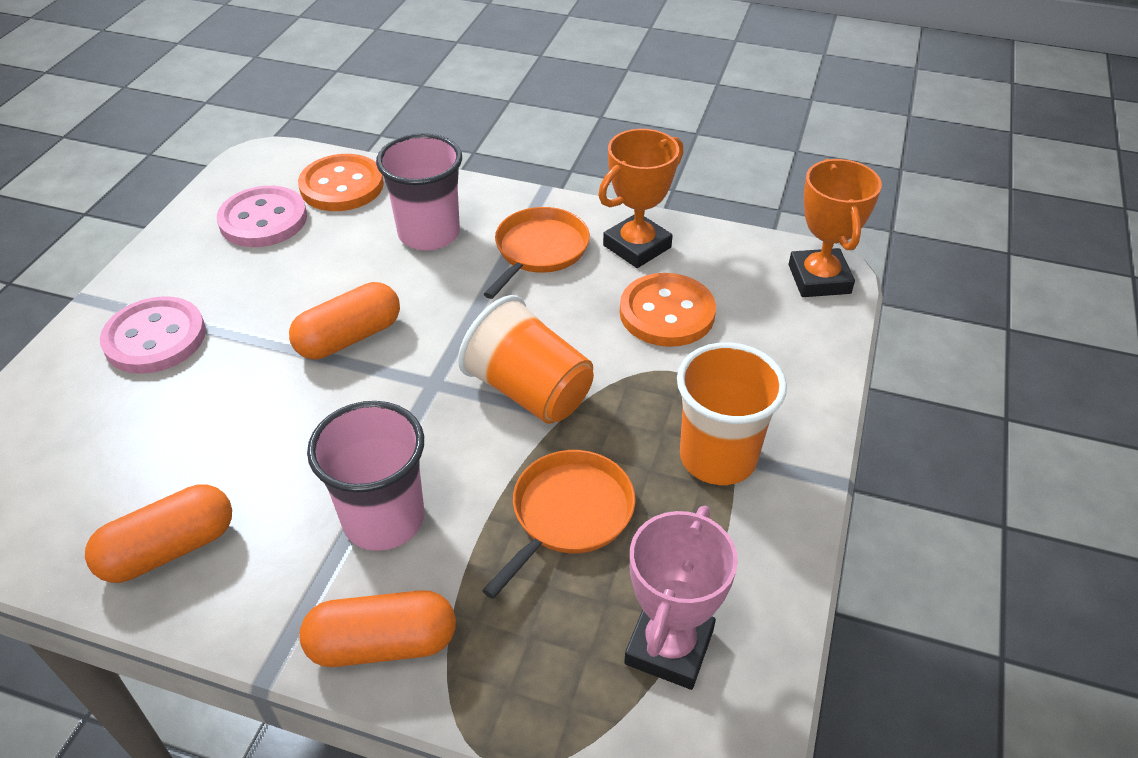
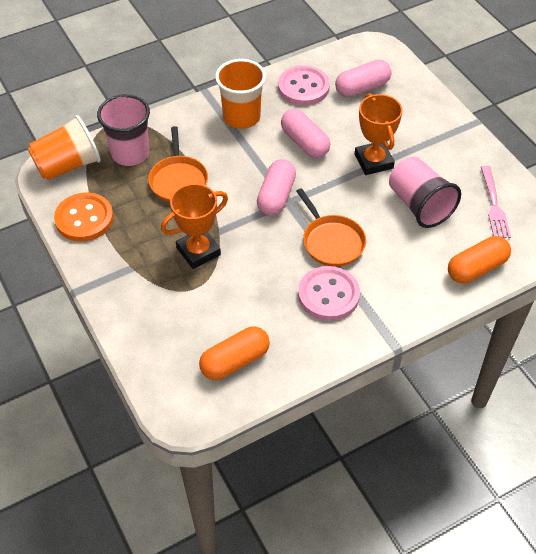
orange button: 2 -> 1
orange capsule: 3 -> 2
pink capsule: 0 -> 3
pink fork: 0 -> 1
pink trophy: 1 -> 0

